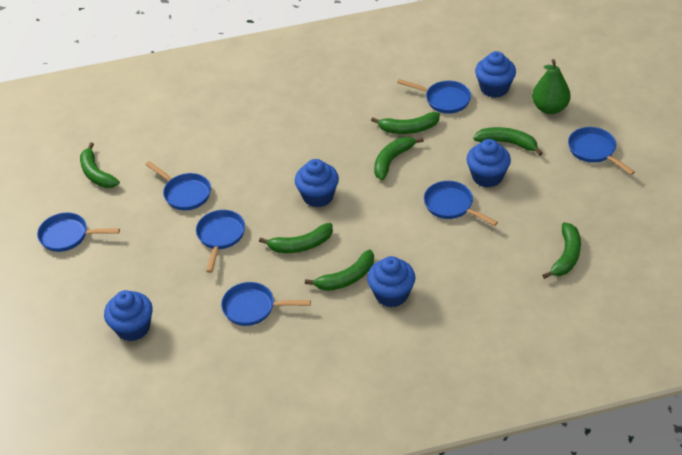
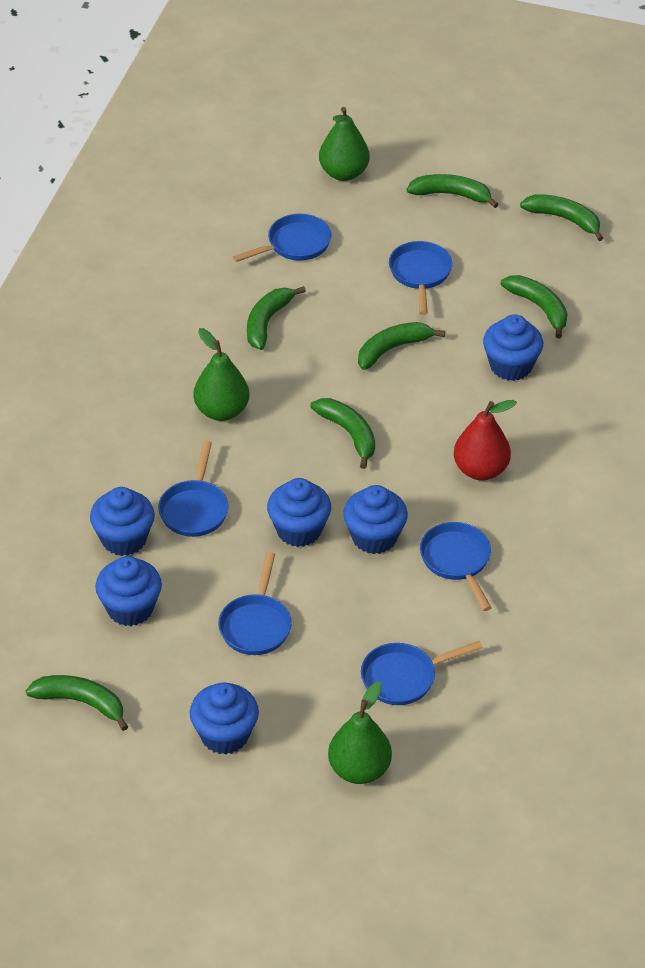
blue cupcake: 5 -> 6
blue pan: 7 -> 6
green pear: 1 -> 3
red pear: 0 -> 1

